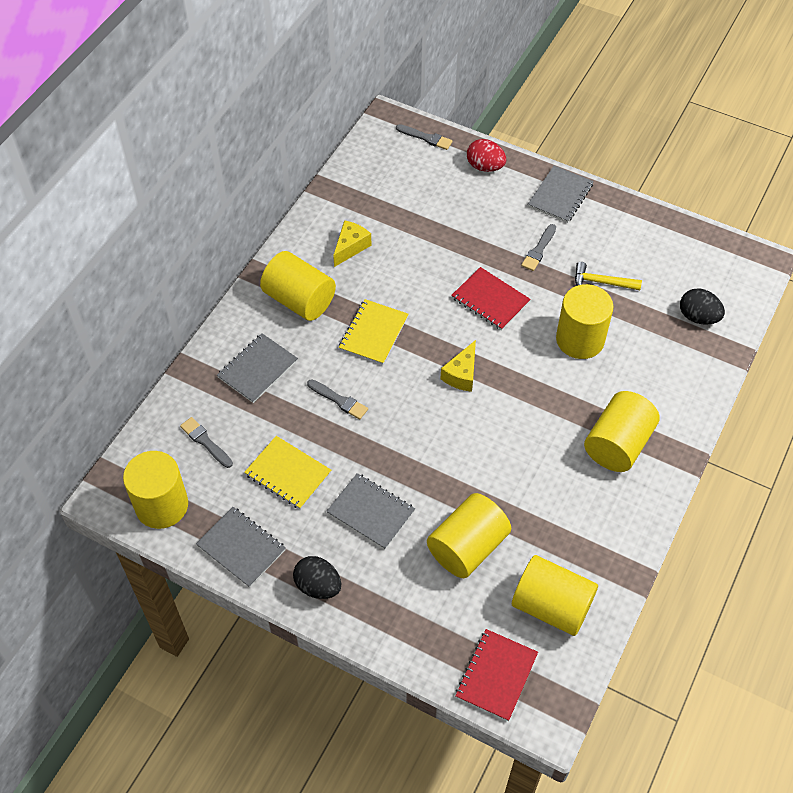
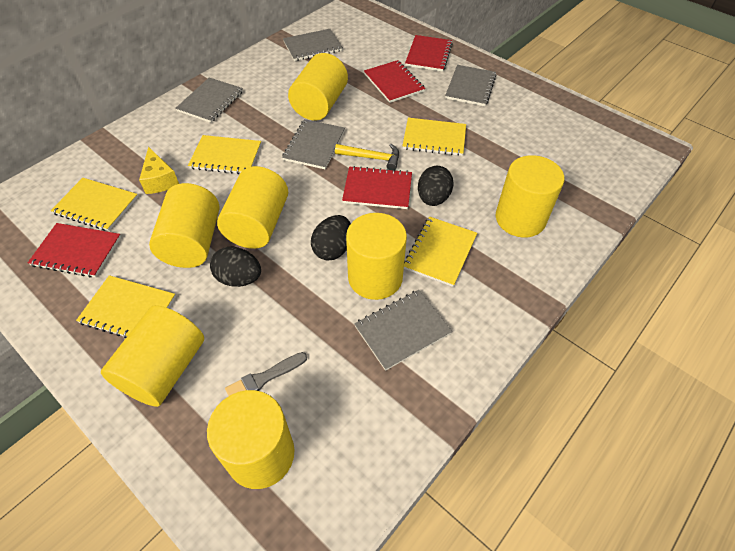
black egg: 2 -> 3
grey brush: 4 -> 1
grey notebook: 4 -> 5
red egg: 1 -> 0
red notebook: 2 -> 4
yellow cheese: 2 -> 1
yellow cylinder: 6 -> 7
yellow notebook: 2 -> 5

